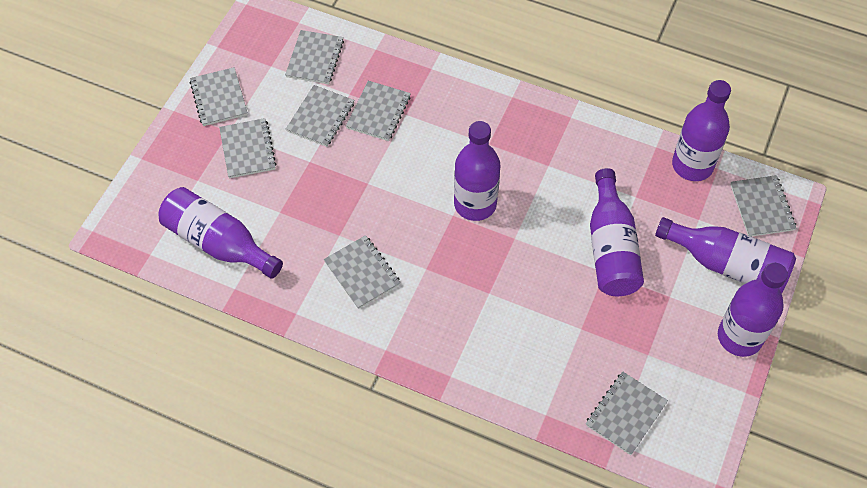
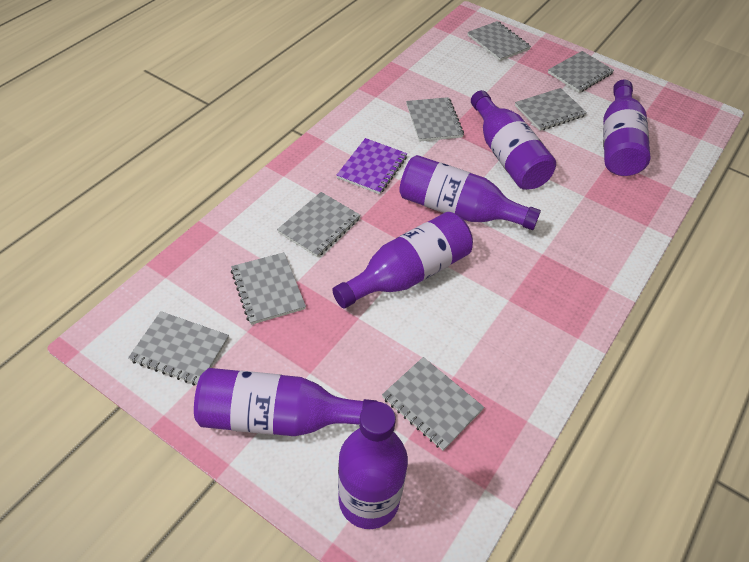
purple notebook: 0 -> 1

